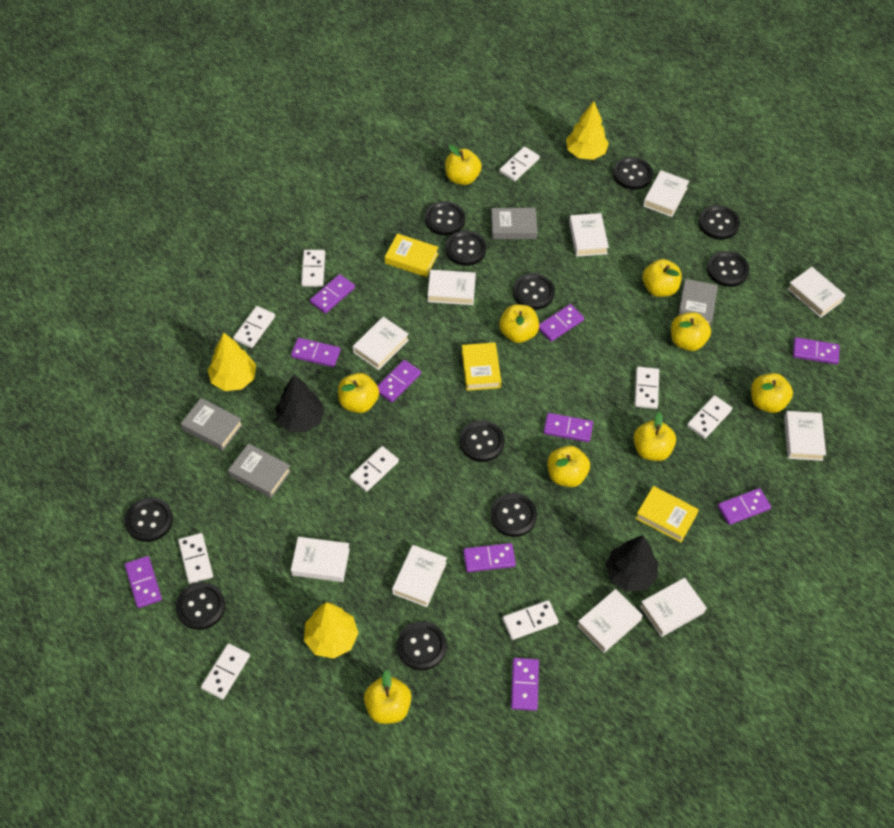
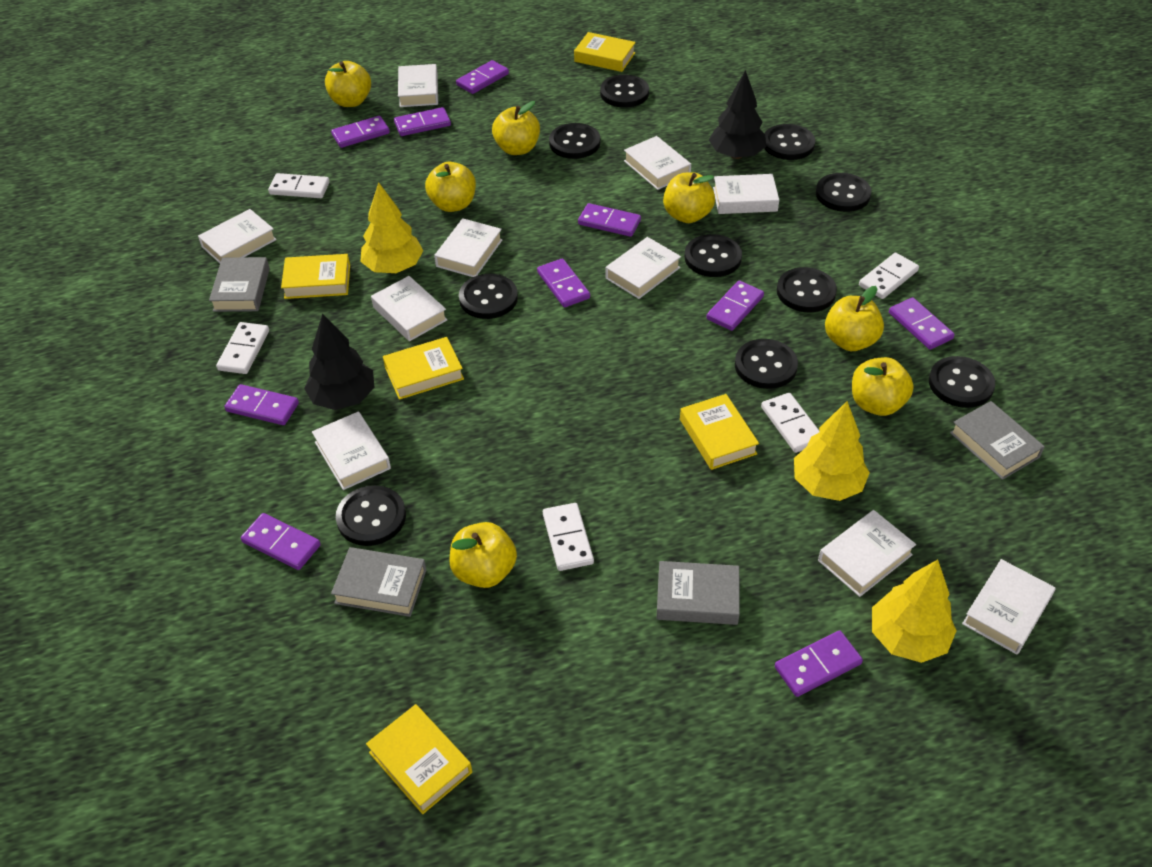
black button: 11 -> 10
white domino: 9 -> 5
yellow apple: 9 -> 7
yellow book: 3 -> 5

